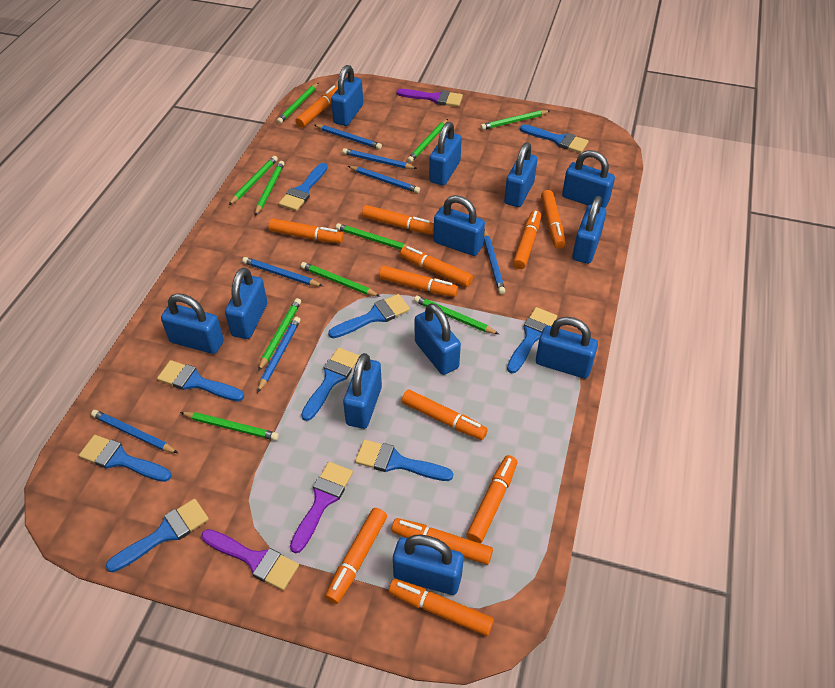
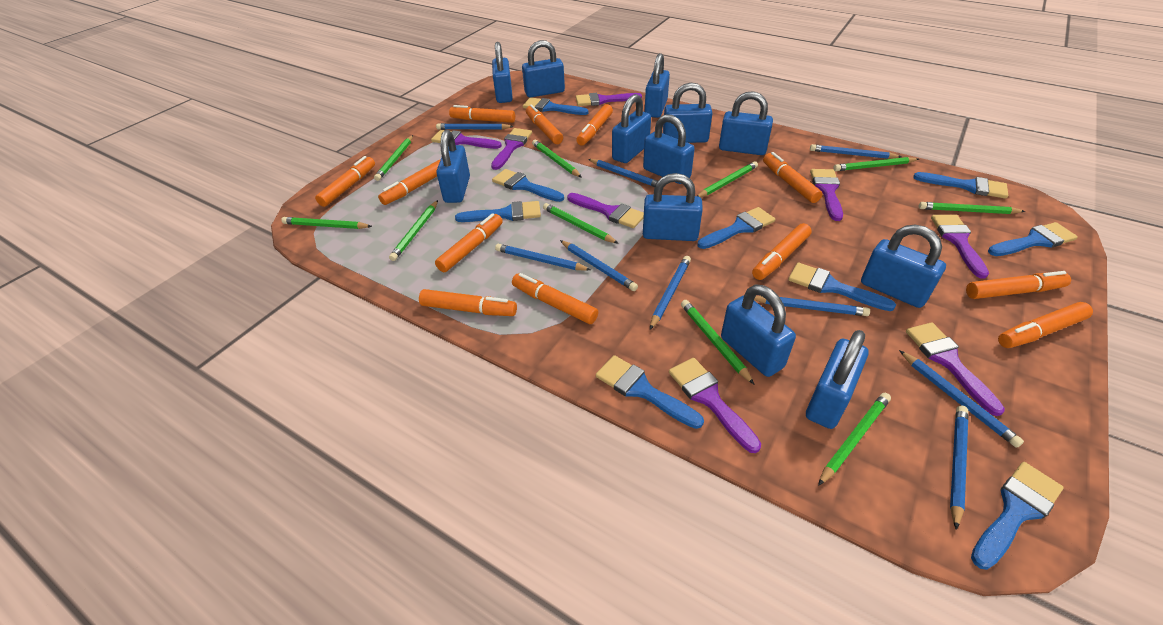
blue pencil: 7 -> 9
purple brush: 3 -> 8

